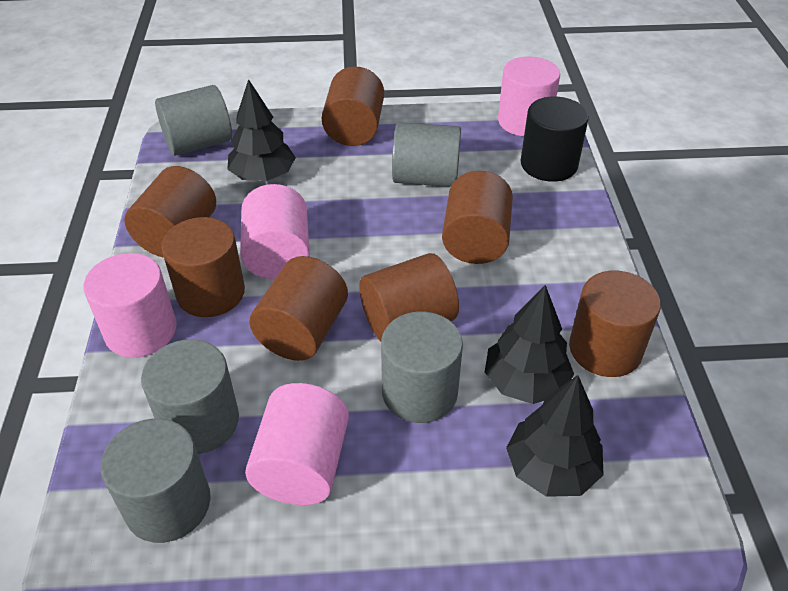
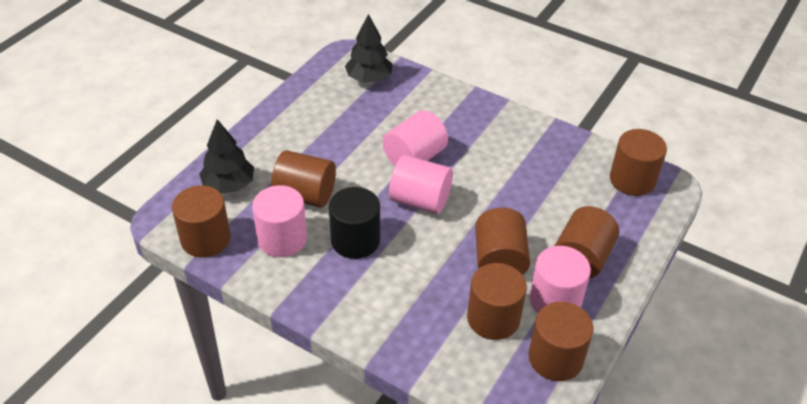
black tree: 3 -> 2
grey cylinder: 5 -> 0

